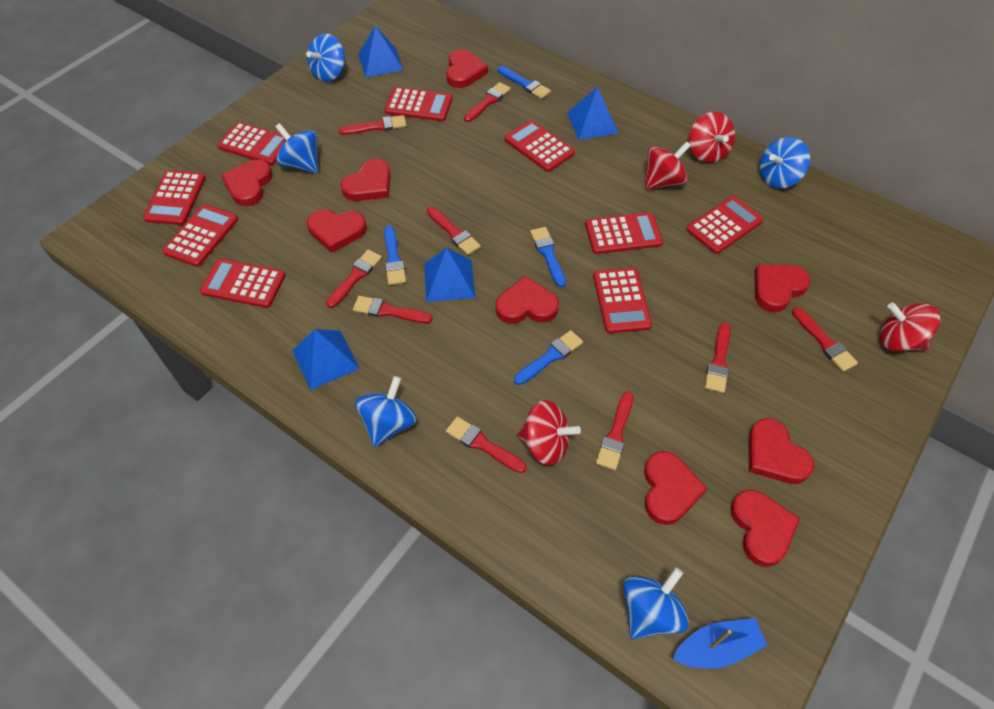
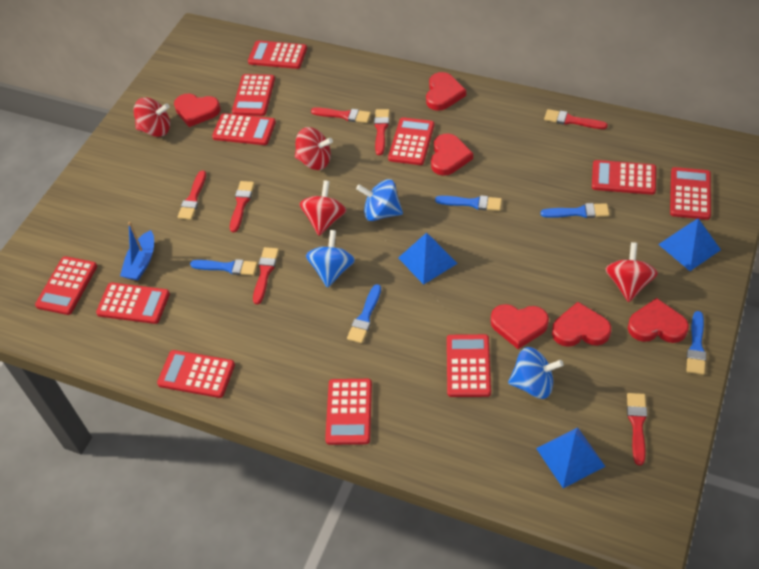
blue brush: 4 -> 5
blue pyramid: 4 -> 3
blue spinning top: 5 -> 3
red brush: 9 -> 7
red calculator: 9 -> 11
red heart: 9 -> 6

